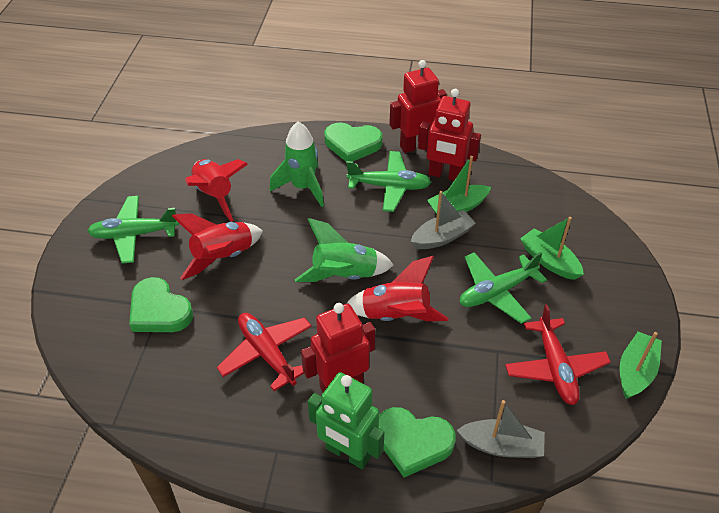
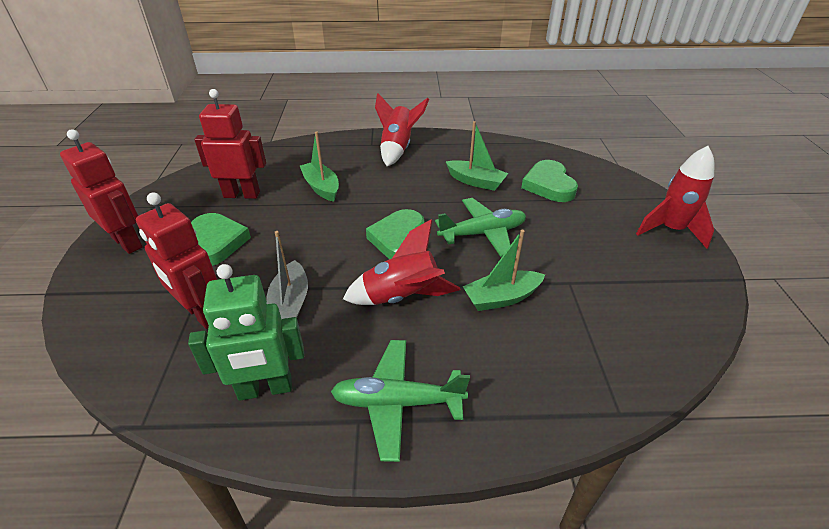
green plane: 3 -> 2
green rocket: 2 -> 0
grey boat: 2 -> 1
red plane: 2 -> 0

